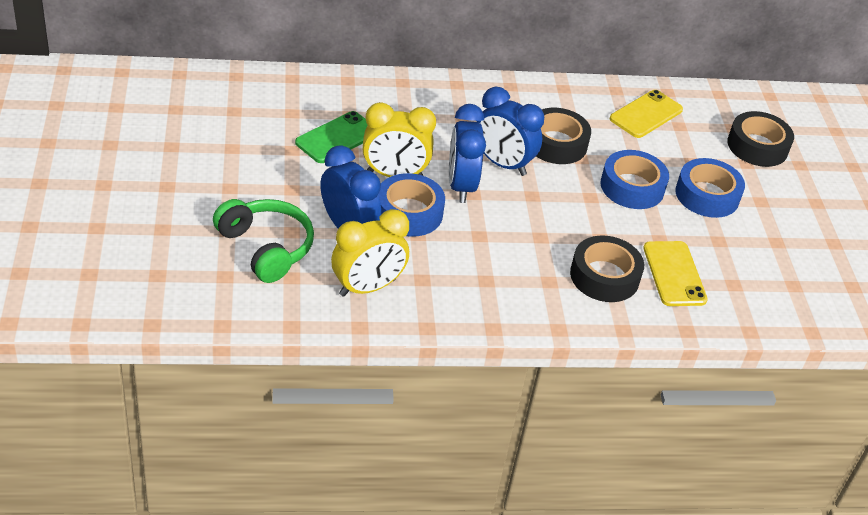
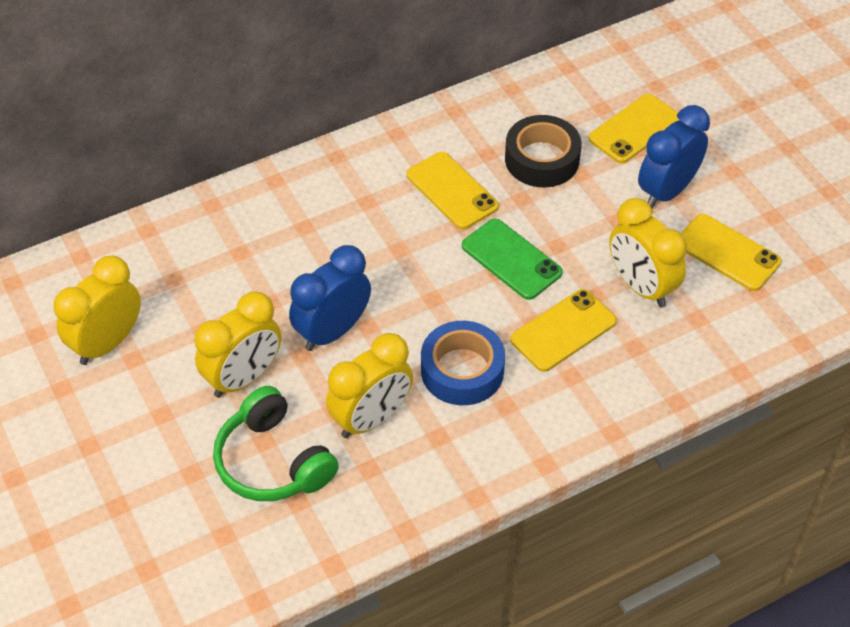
black tape: 3 -> 1
blue clock: 3 -> 2
blue tape: 3 -> 1
yellow clock: 2 -> 4
yellow phone: 2 -> 4

